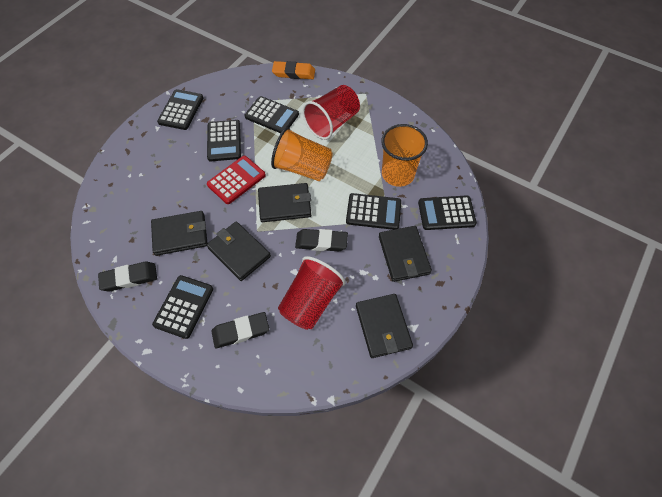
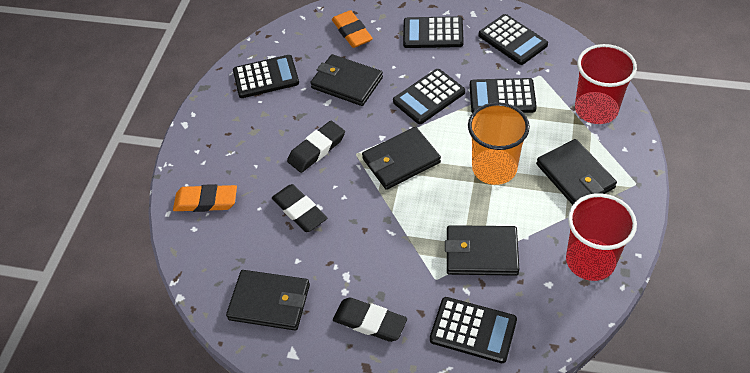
orange cup: 2 -> 1
orange eraser: 1 -> 2
red calculator: 1 -> 0

